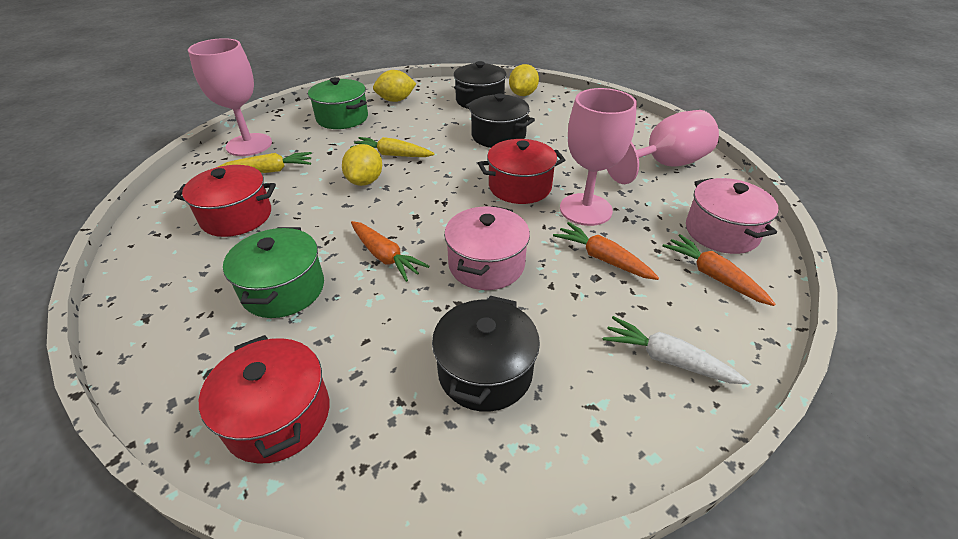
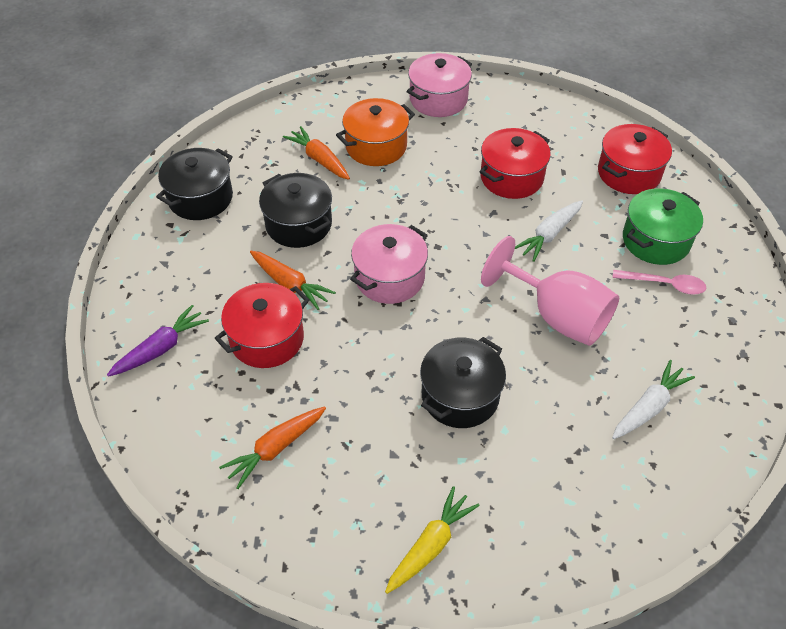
green pot: 2 -> 1
orange pot: 0 -> 1
pink goblet: 3 -> 1
pink spoon: 0 -> 1
purple carrot: 0 -> 1
white carrot: 1 -> 2
yellow carrot: 2 -> 1
yellow lemon: 3 -> 0

